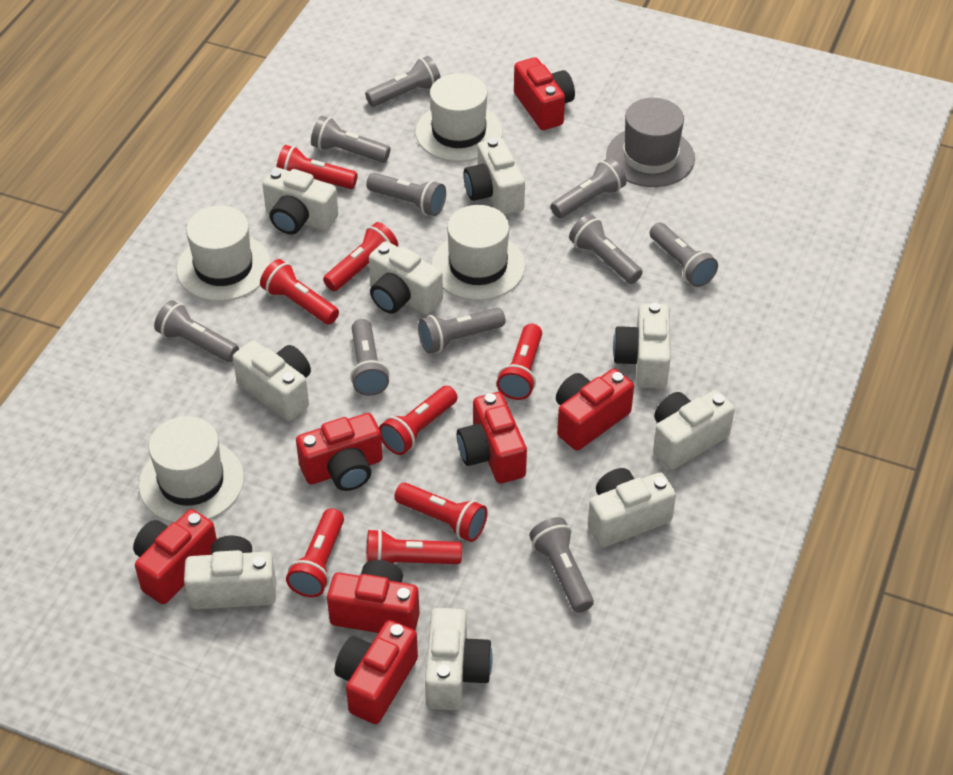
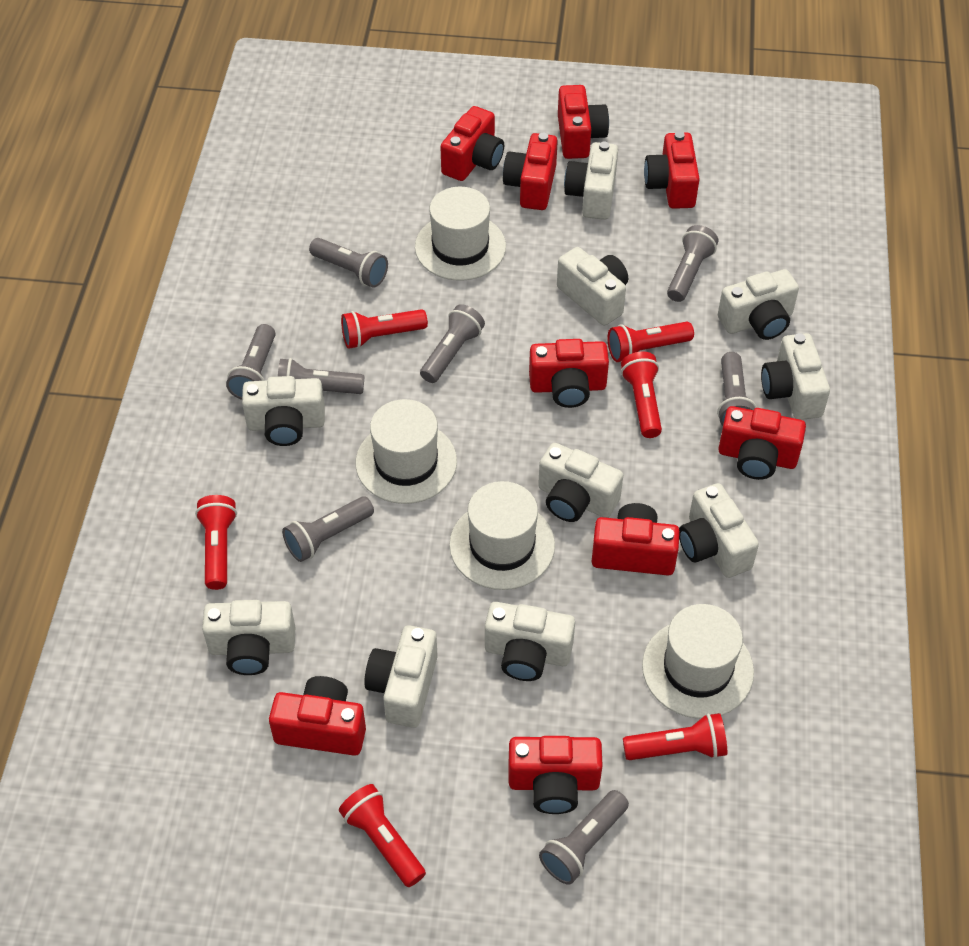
grey flashlight: 10 -> 8
grey hat: 1 -> 0
red camera: 7 -> 9
red flashlight: 8 -> 6
white camera: 9 -> 10

